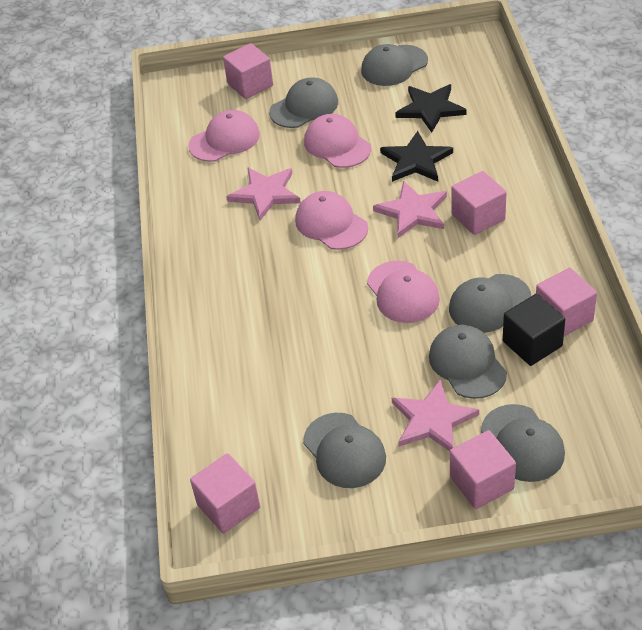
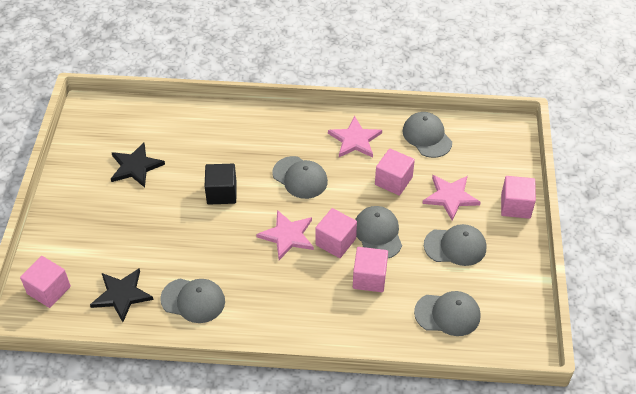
pink cap: 4 -> 0

